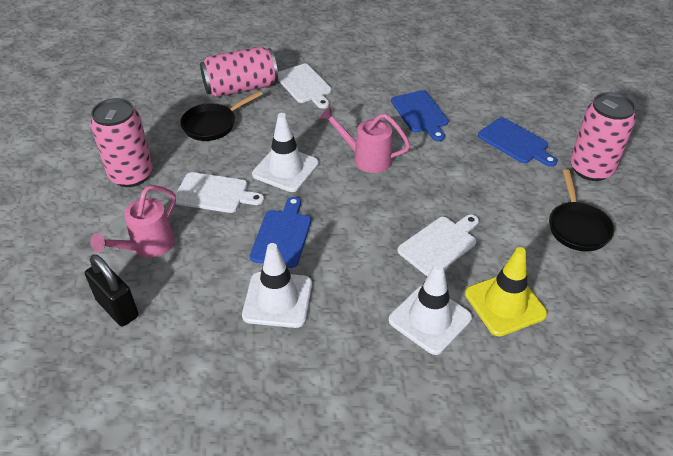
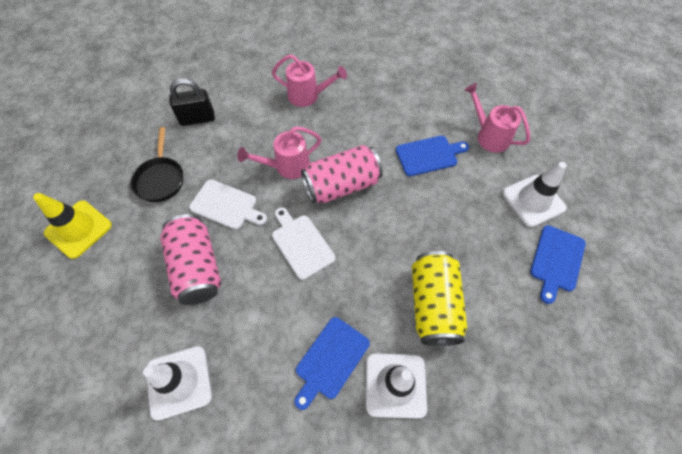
black pan: 2 -> 1
pink can: 3 -> 2
pink watering can: 2 -> 3
white cutting board: 3 -> 2
yellow can: 0 -> 1

